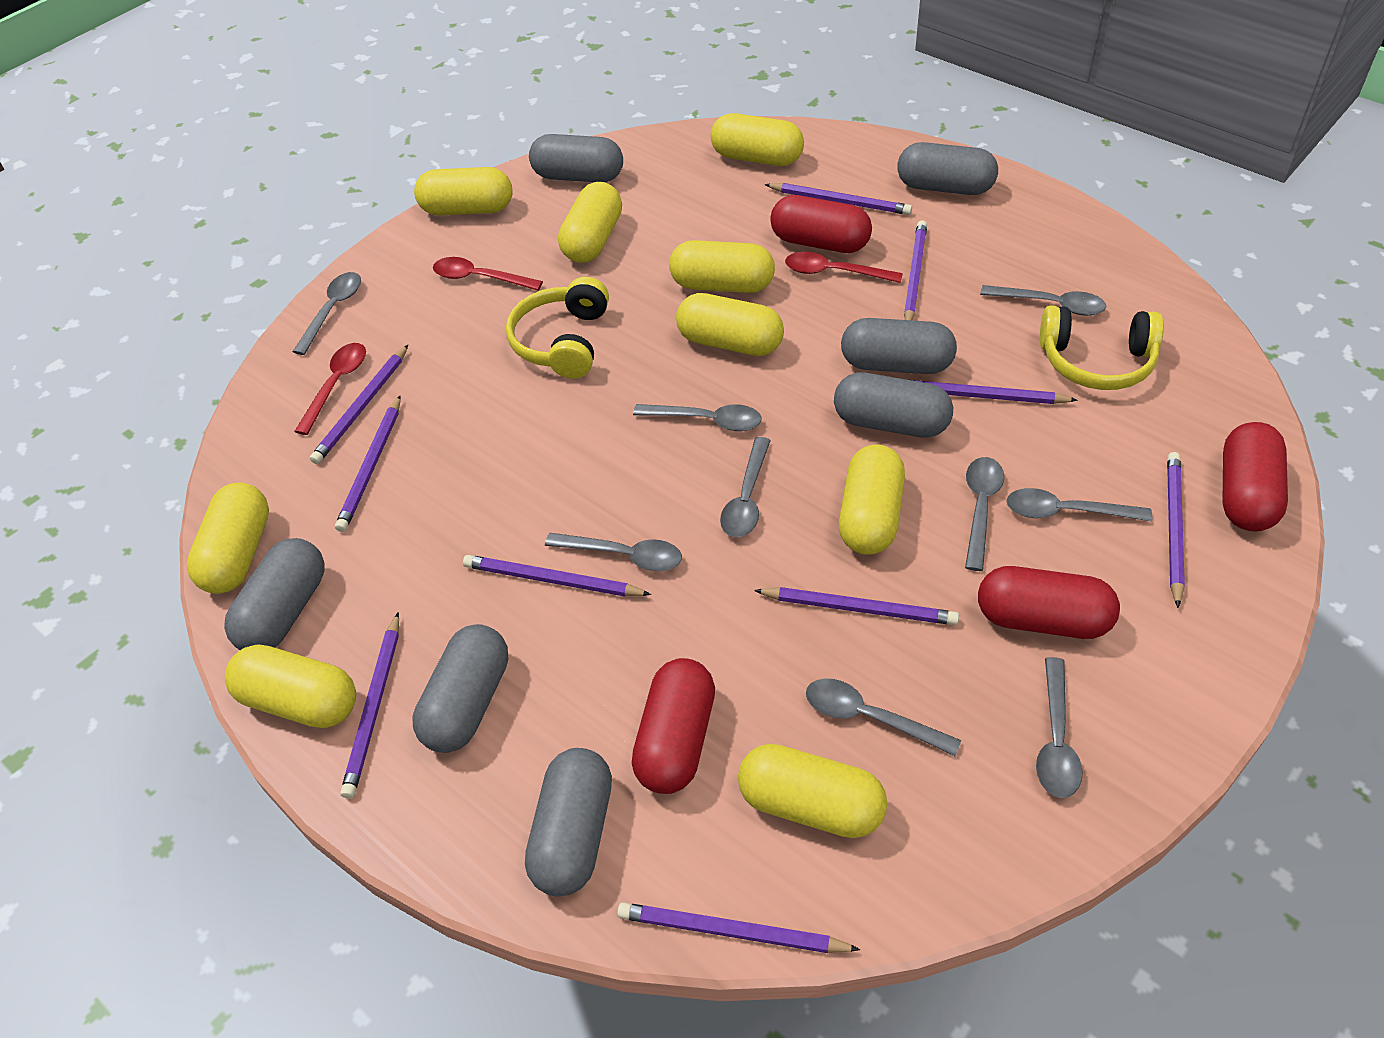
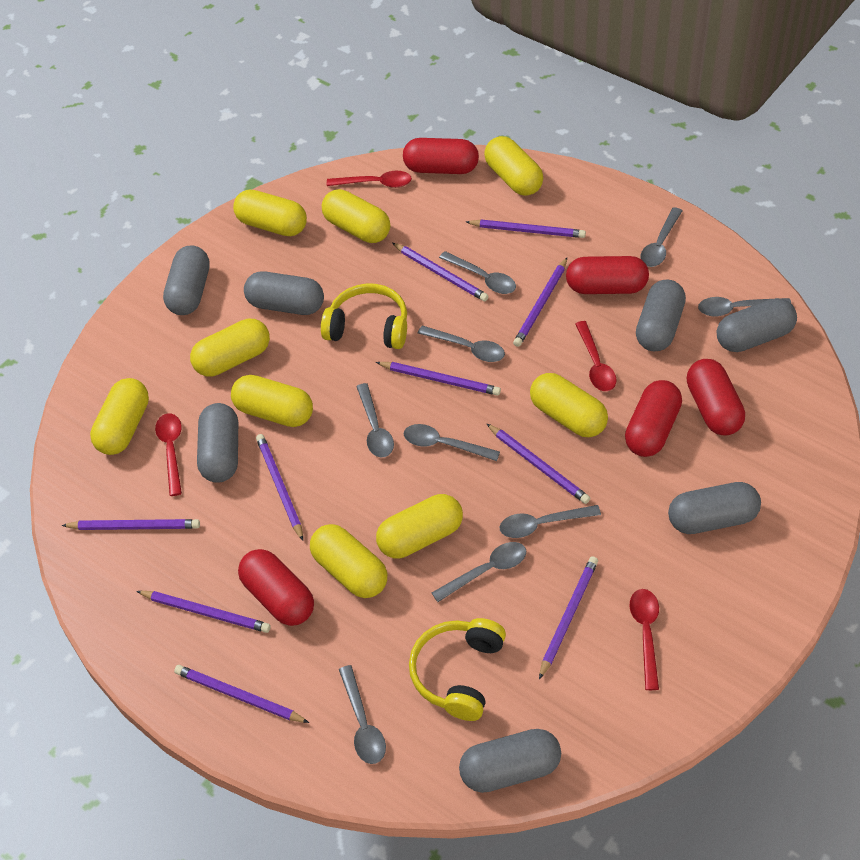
red capsule: 4 -> 5
red spoon: 3 -> 4

